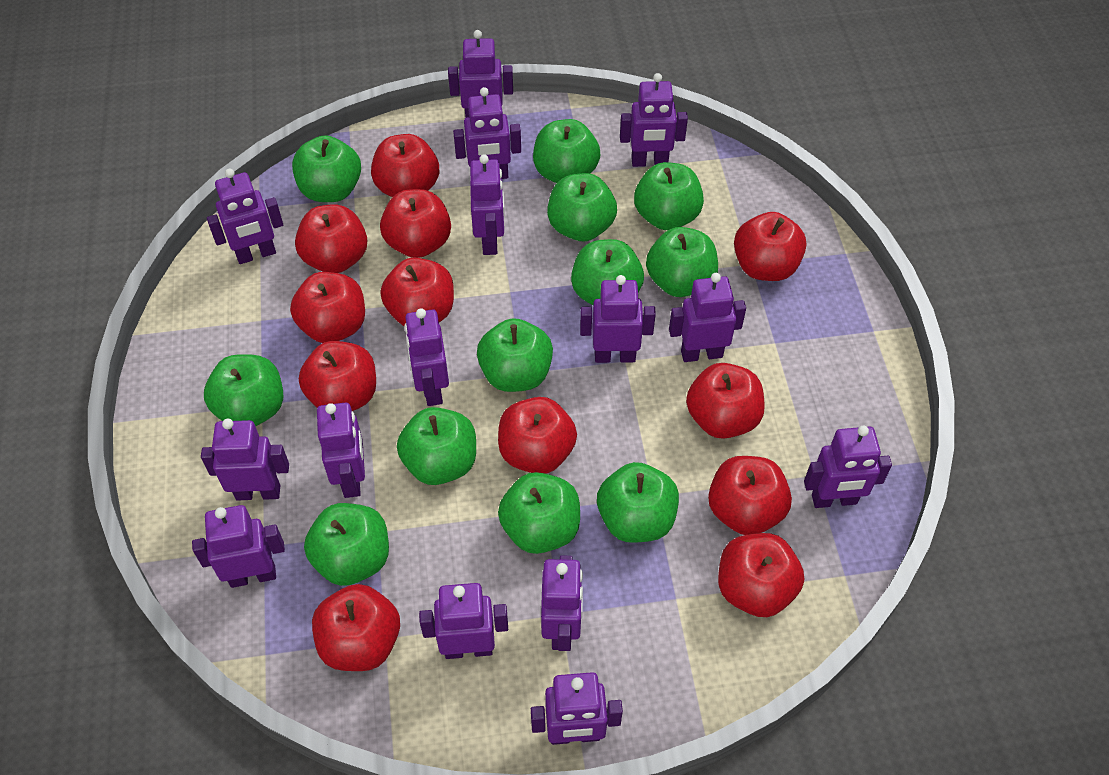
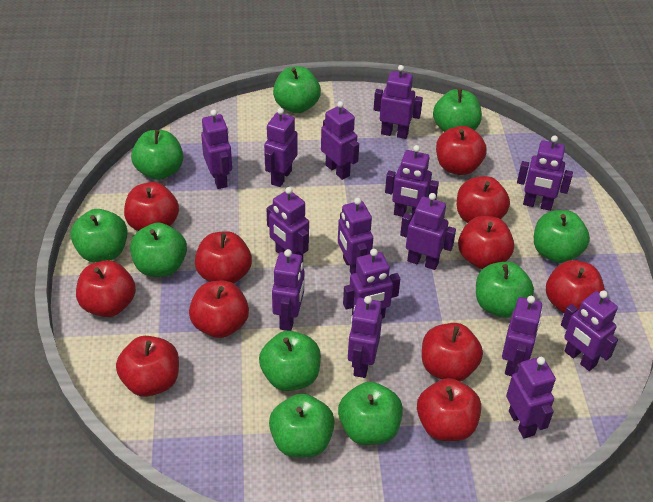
green apple: 12 -> 10
red apple: 12 -> 11

